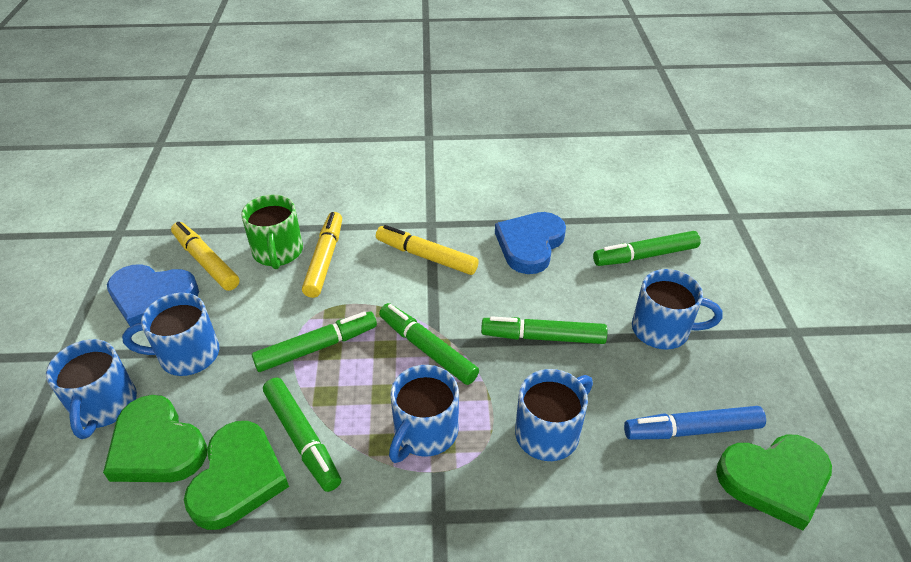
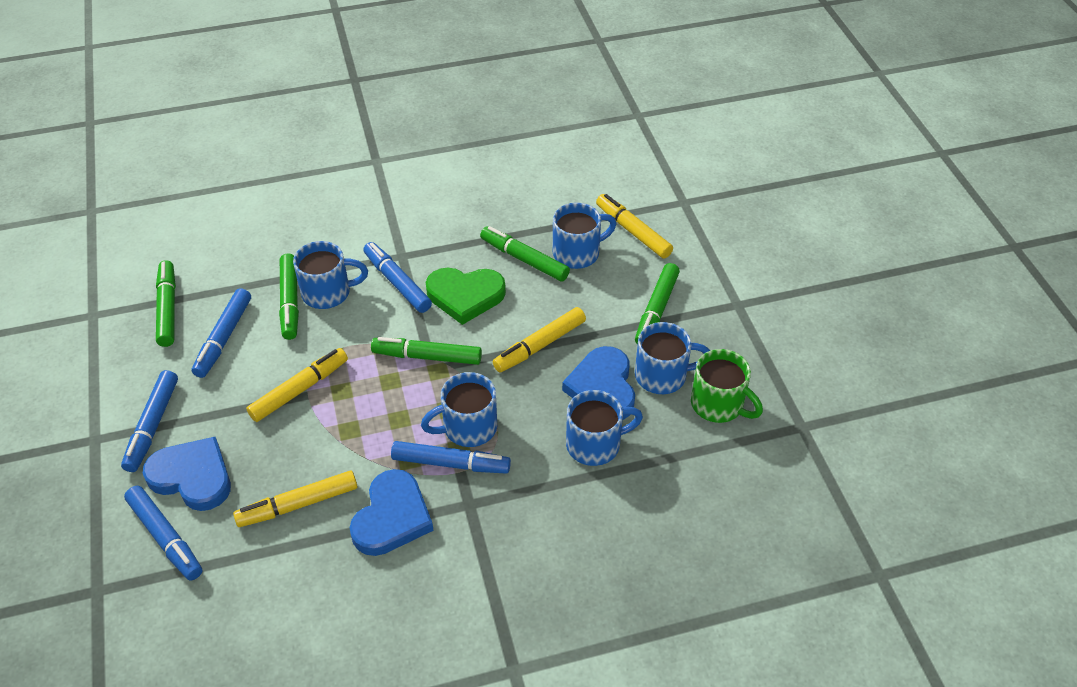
blue heart: 2 -> 3
blue marker: 1 -> 5
green heart: 3 -> 1
yellow marker: 3 -> 4

